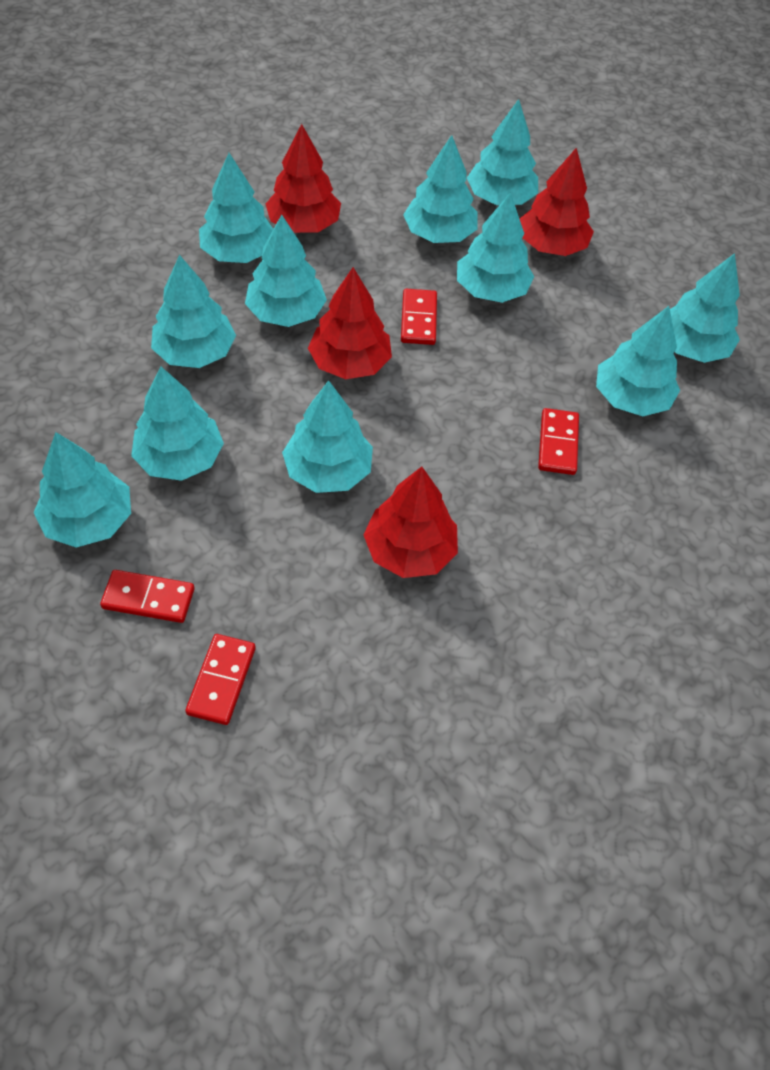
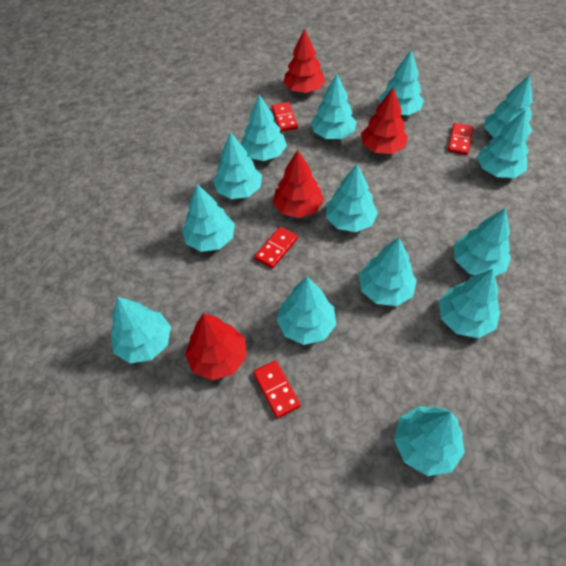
turquoise tree: 11 -> 14

